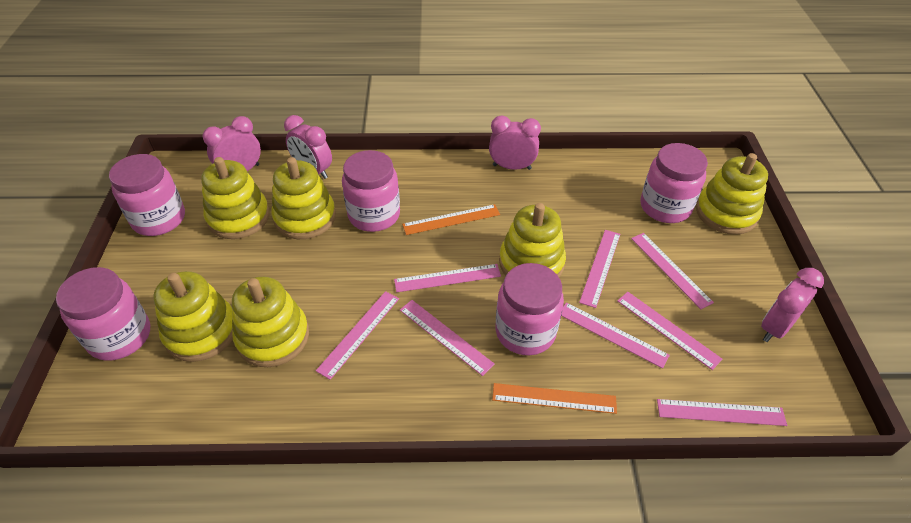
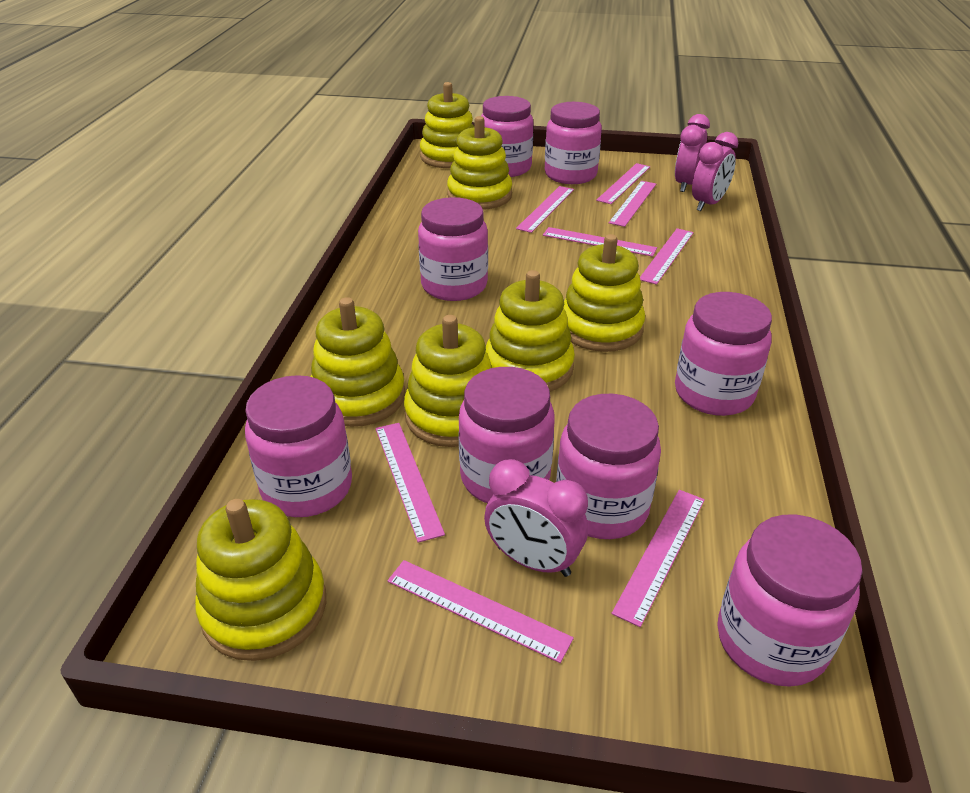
orange ruler: 2 -> 0
pink clock: 4 -> 3
pink jar: 5 -> 8
yellow stacking toy: 6 -> 7

